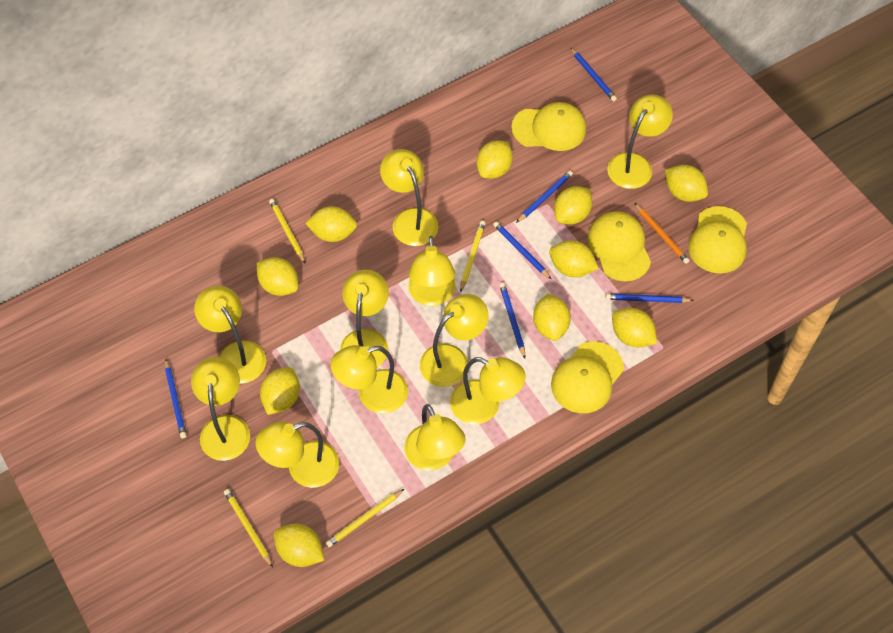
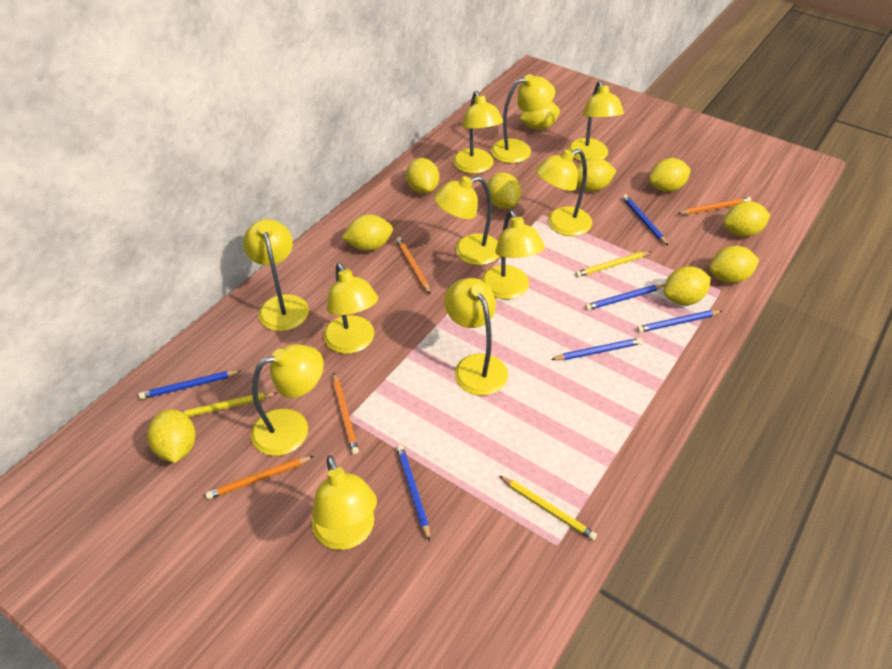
orange pencil: 1 -> 4
yellow cap: 4 -> 0
yellow pencil: 4 -> 3

